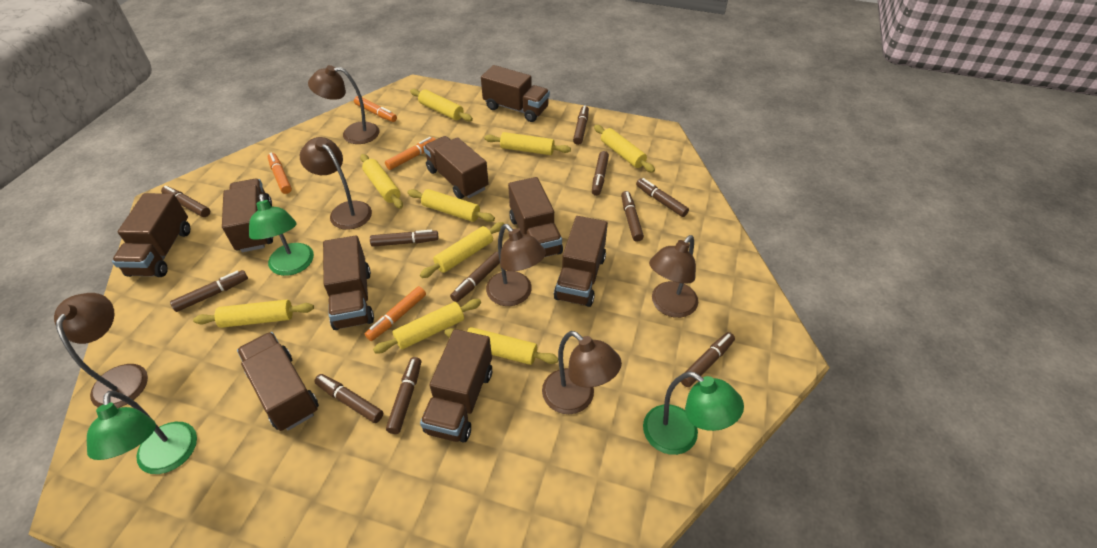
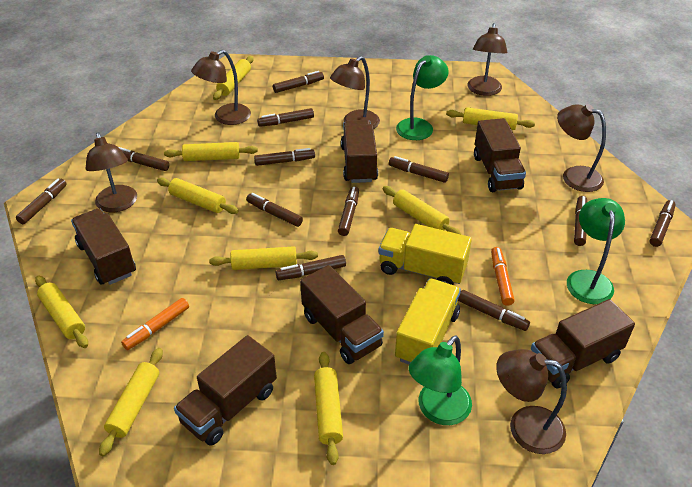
brown marker: 11 -> 12
brown truck: 9 -> 6
orange marker: 4 -> 2
yellow truck: 0 -> 2

